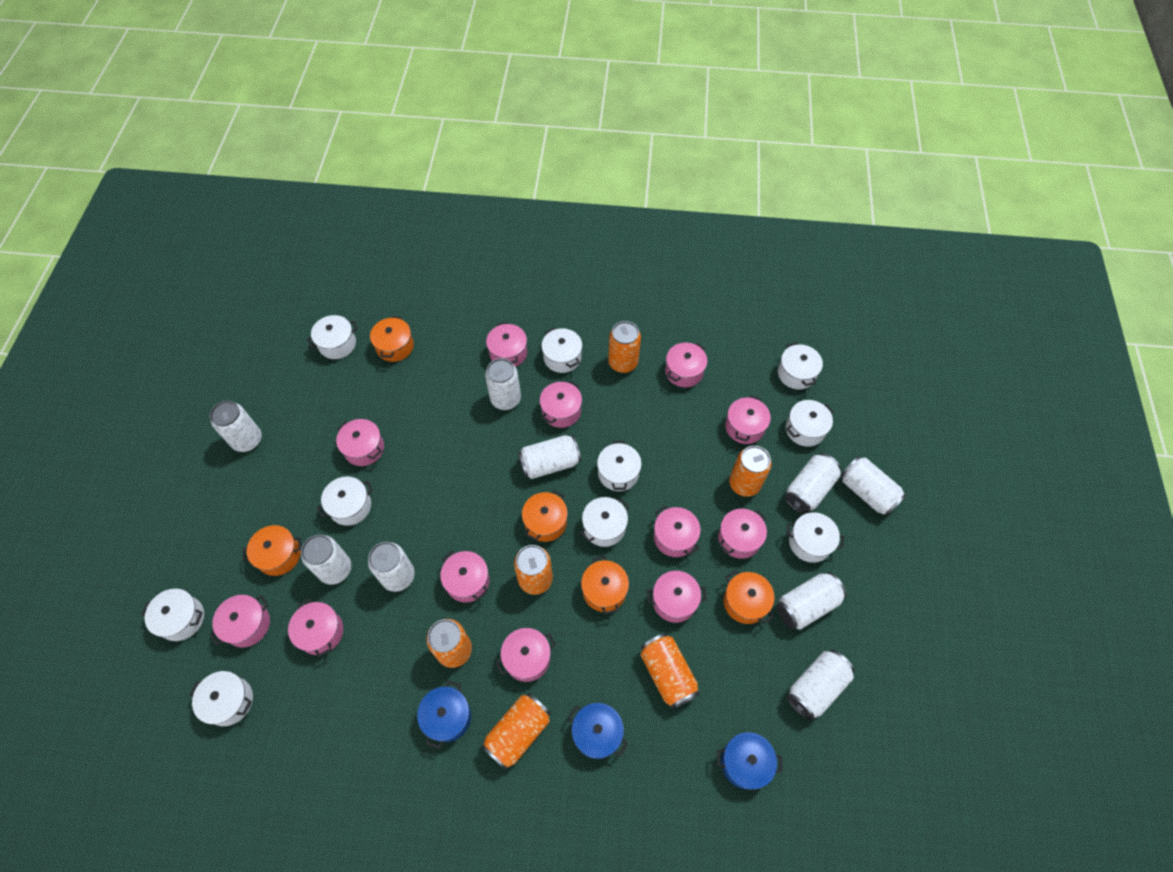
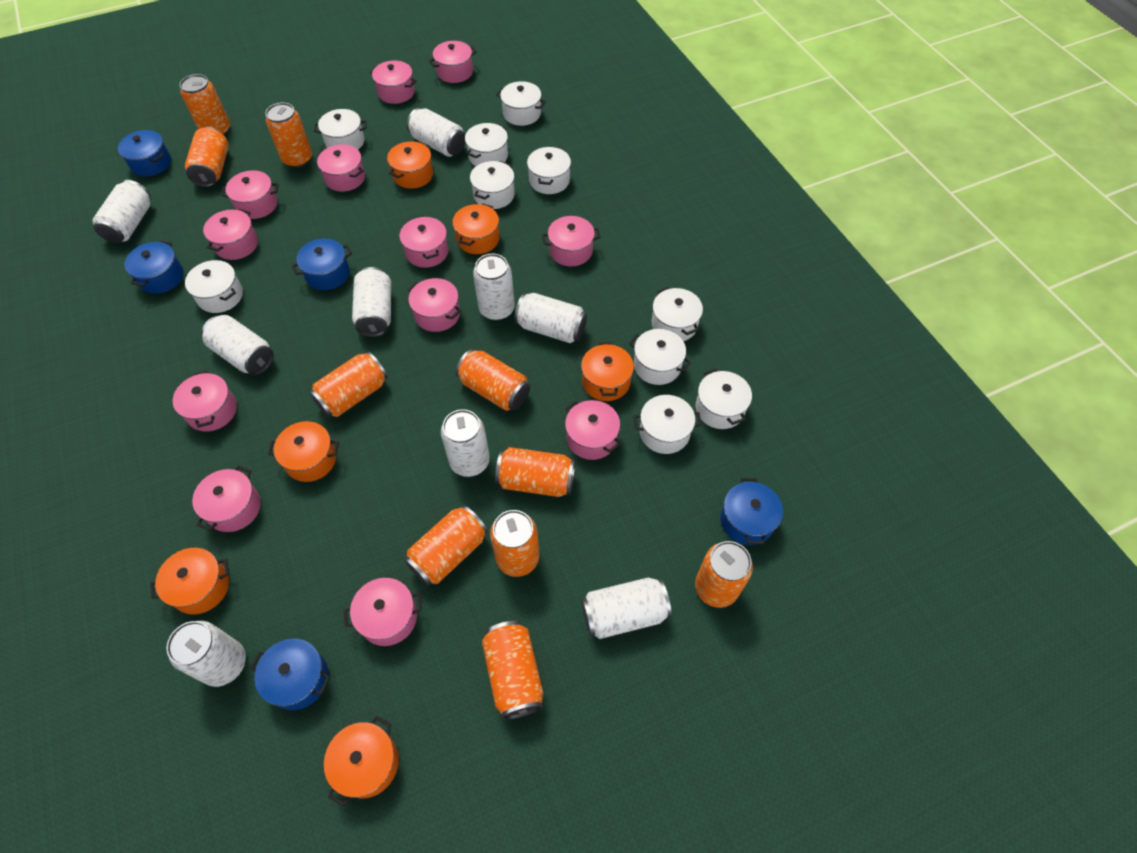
blue pot: 3 -> 5
orange can: 6 -> 10
orange pot: 5 -> 6

